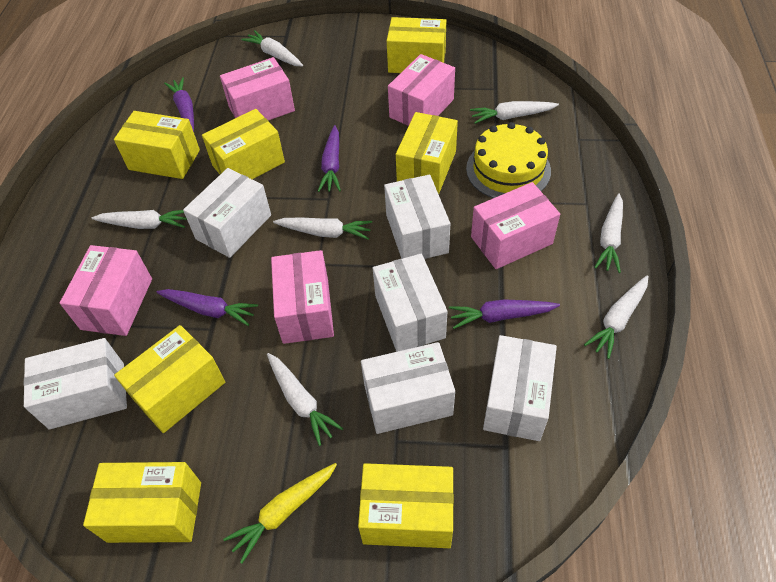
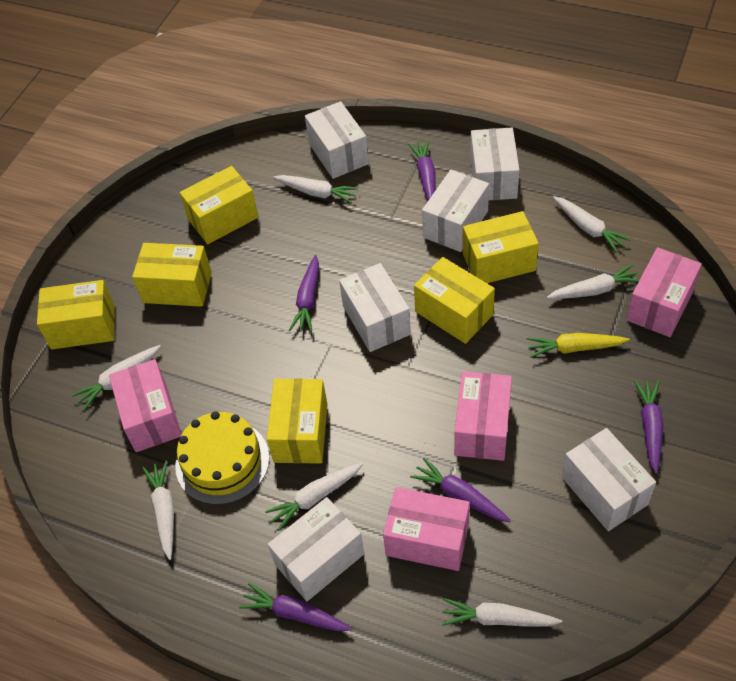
pink box: 5 -> 4
purple carrot: 4 -> 5
yellow box: 7 -> 6

